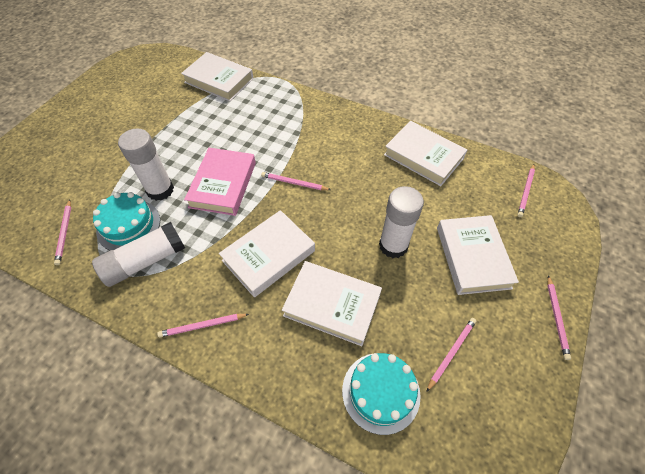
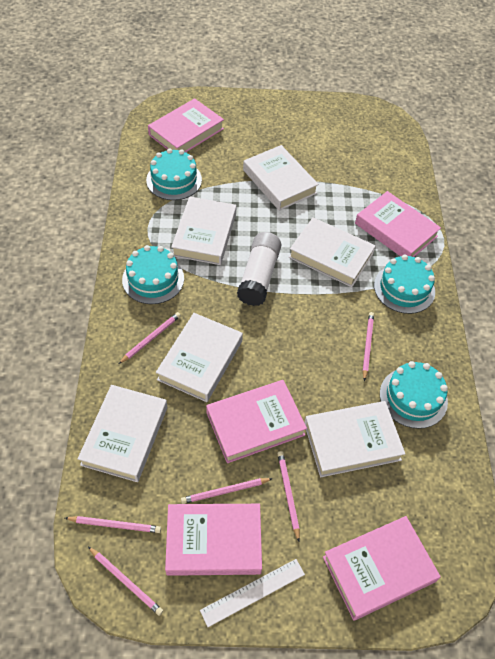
pink book: 1 -> 5
turquoise cake: 2 -> 4
white book: 5 -> 6
white glue stick: 3 -> 1
white ruler: 0 -> 1

